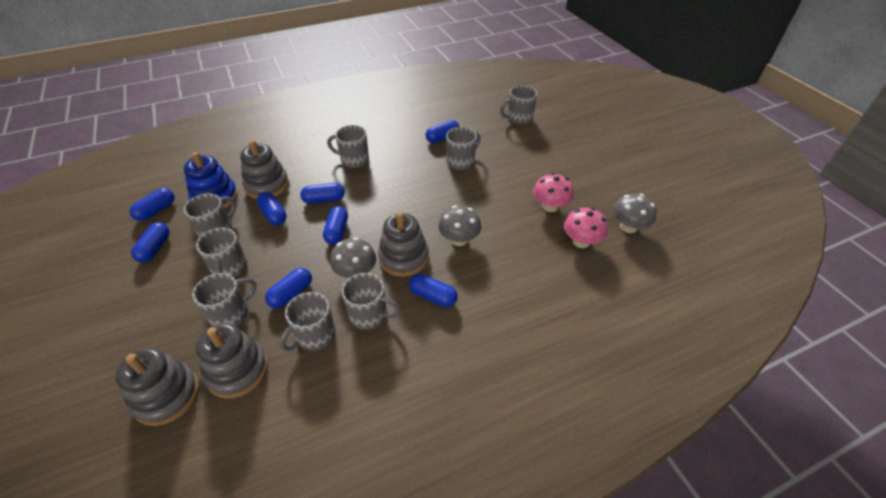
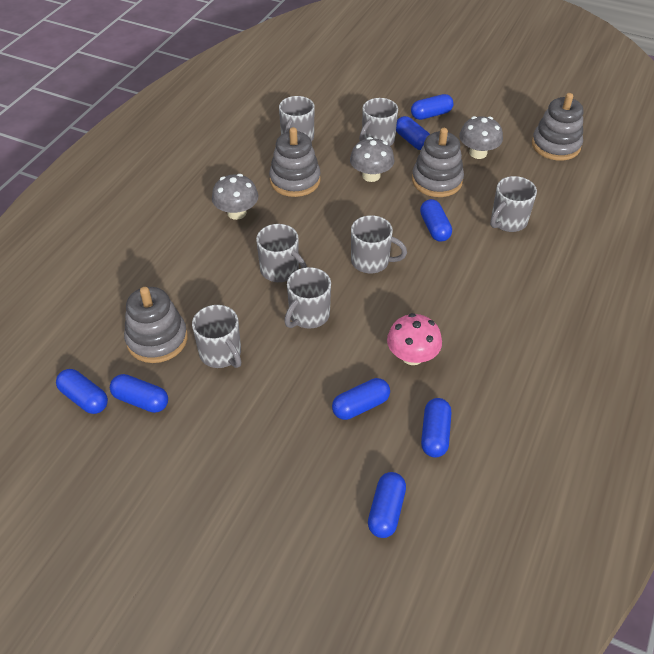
blue stacking toy: 1 -> 0
grey mug: 8 -> 7
pink mushroom: 2 -> 1

